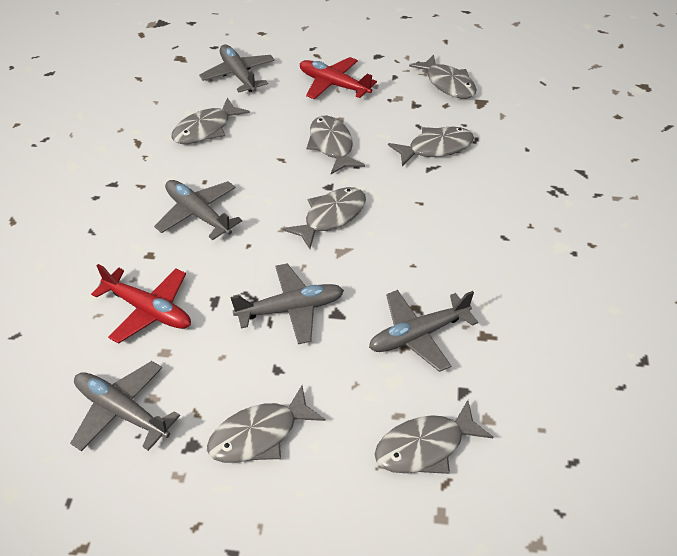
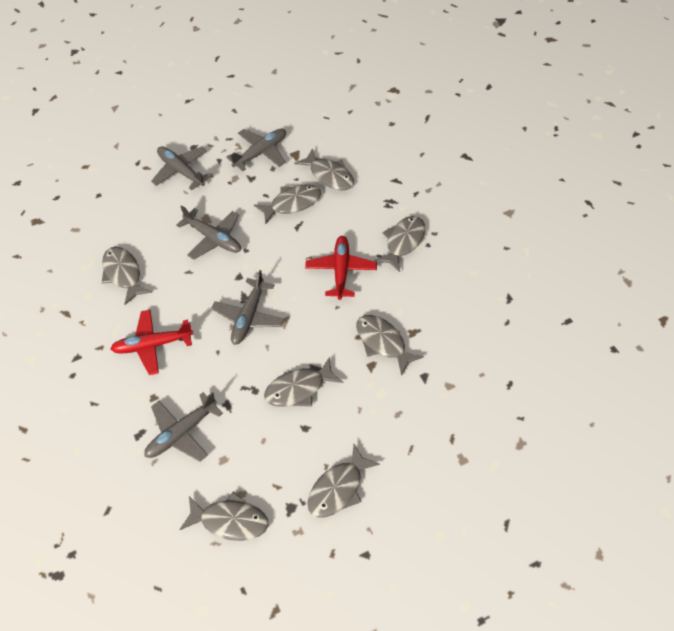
grey fish: 7 -> 8

